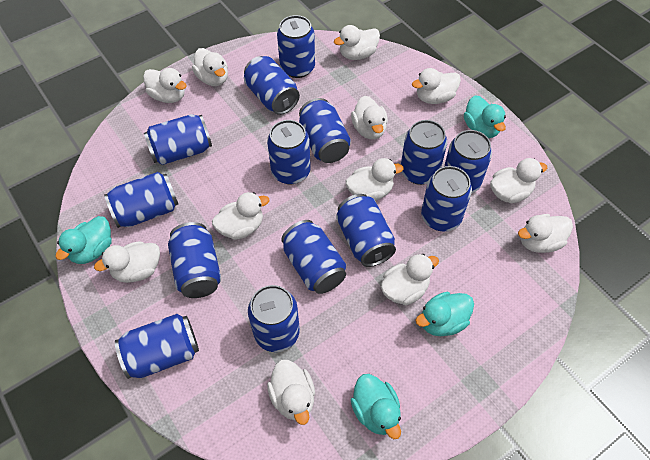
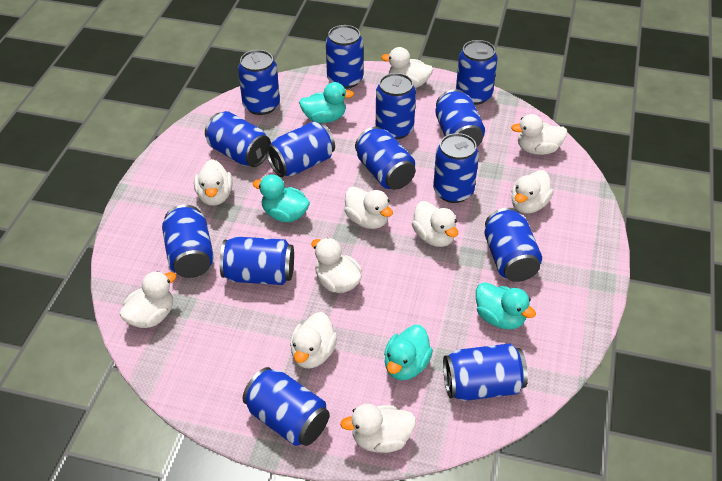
white duck: 12 -> 10

